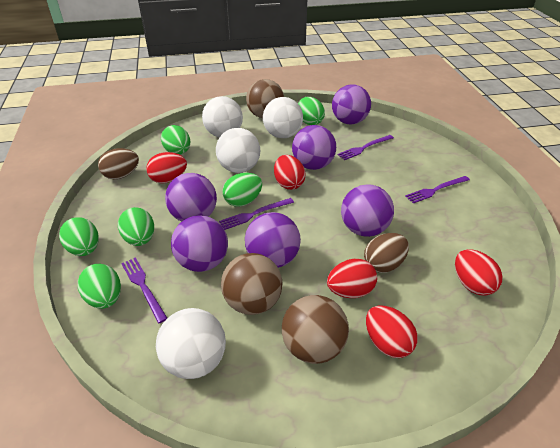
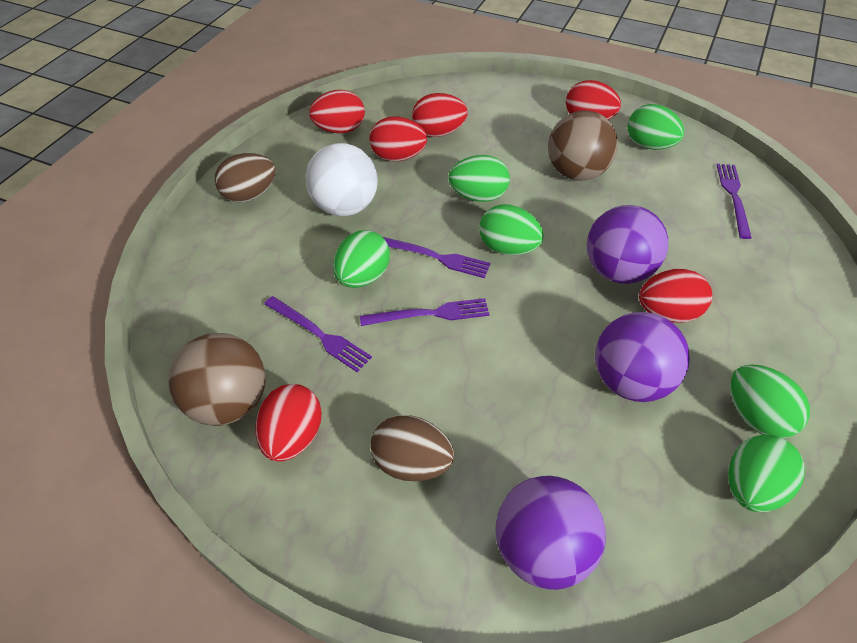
brown ball: 3 -> 2
purple ball: 6 -> 3
red egg: 5 -> 6
white ball: 4 -> 1

